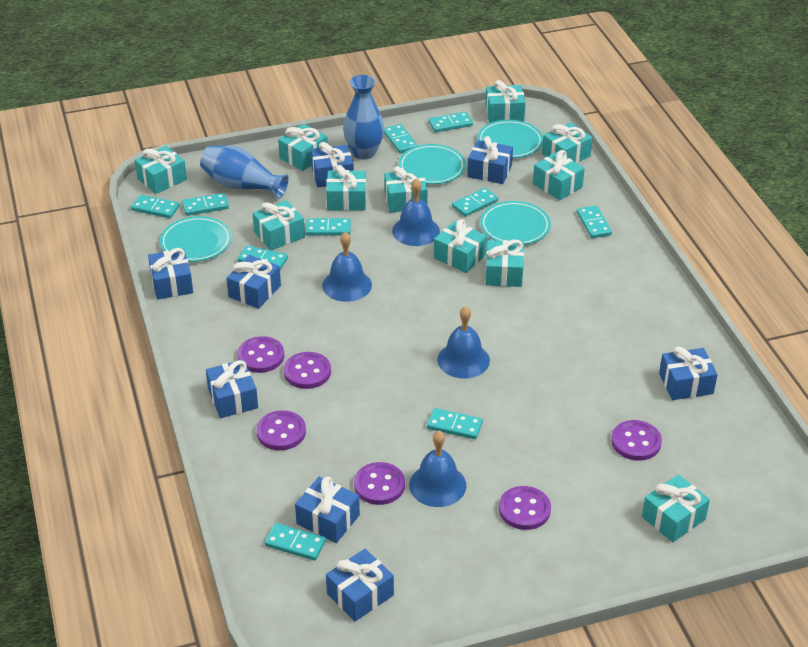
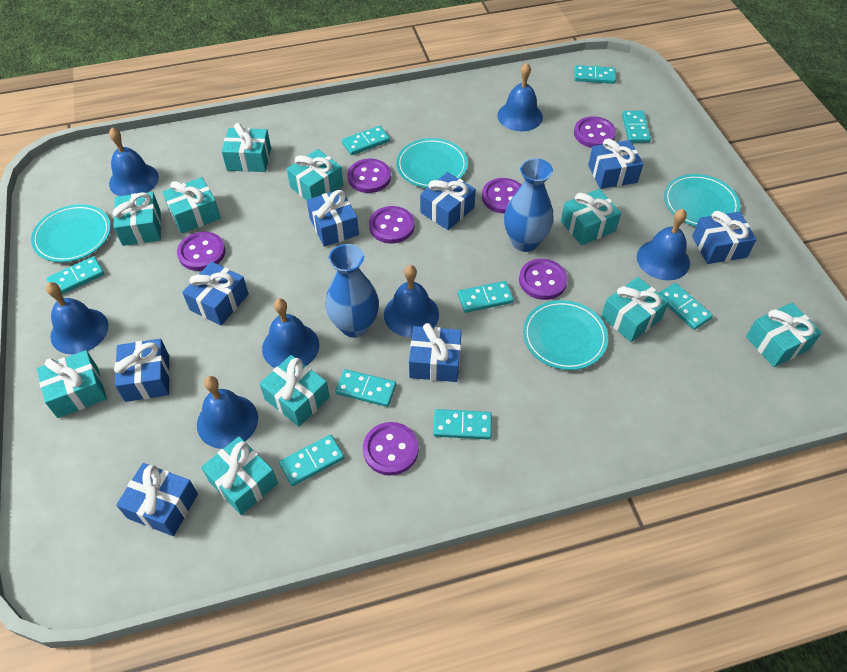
blue bell: 4 -> 7
purple button: 6 -> 7
turquoise domino: 10 -> 9
turquoise gift: 11 -> 10

